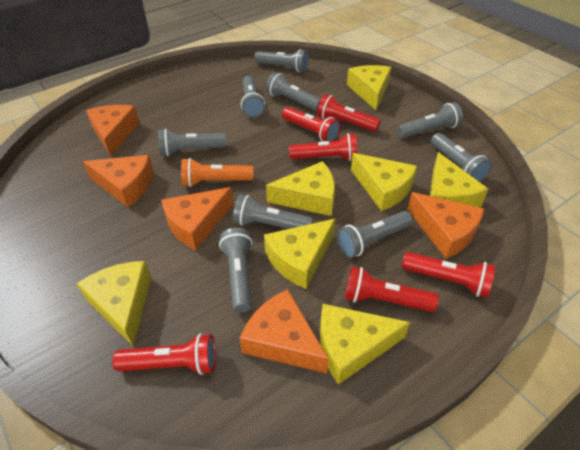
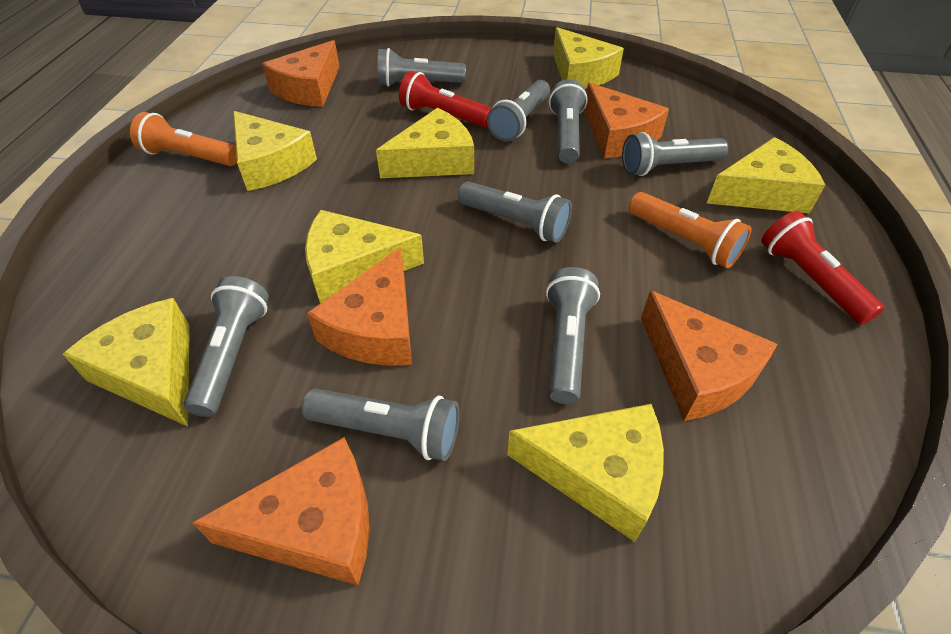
grey flashlight: 9 -> 8
orange flashlight: 1 -> 2
red flashlight: 6 -> 2

